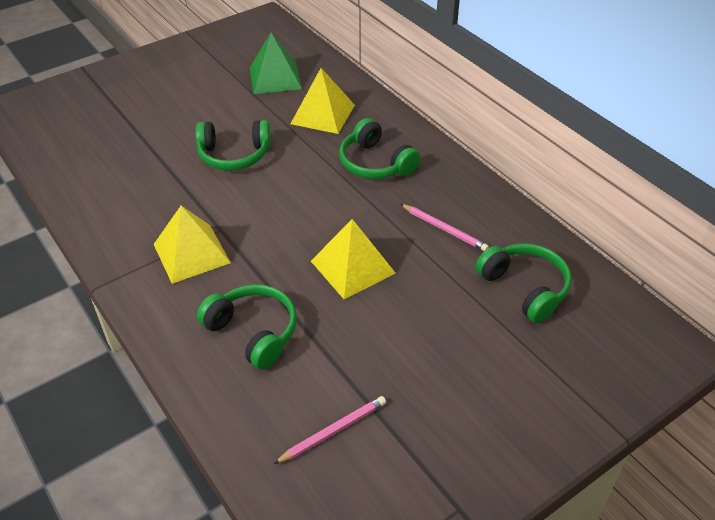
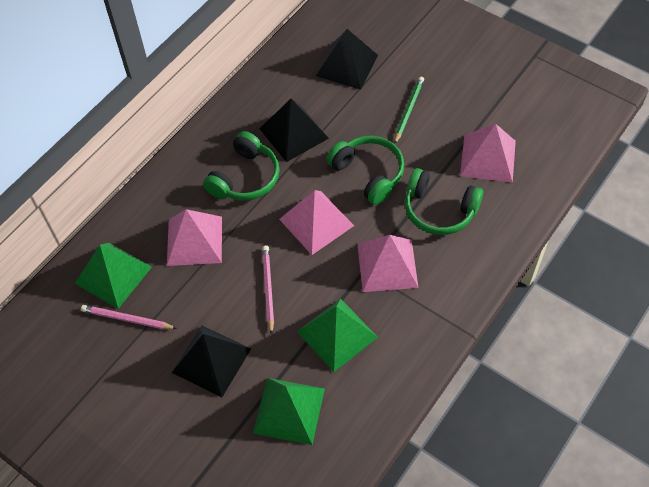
black pyramid: 0 -> 3
green headphones: 4 -> 3
green pencil: 0 -> 1
green pyramid: 1 -> 3
pink pyramid: 0 -> 4
yellow pyramid: 3 -> 0

